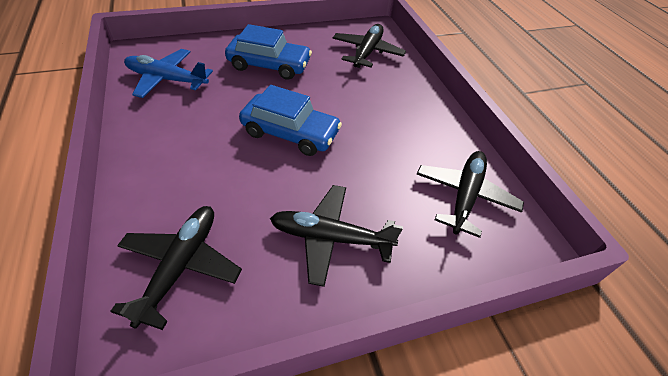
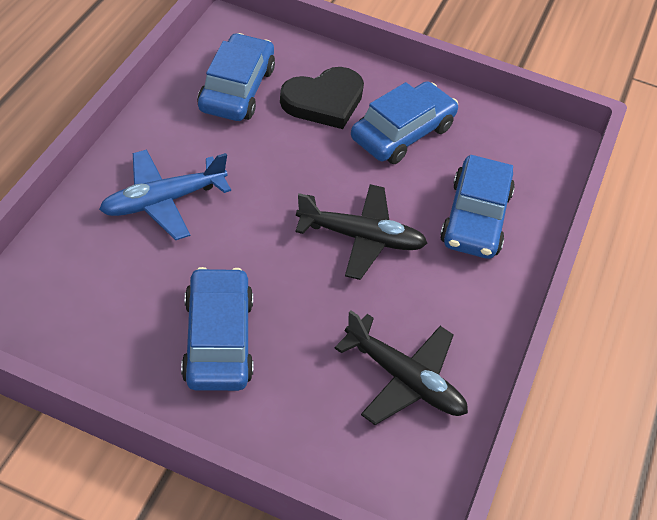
black heart: 0 -> 1
black plane: 4 -> 2
blue car: 2 -> 4

